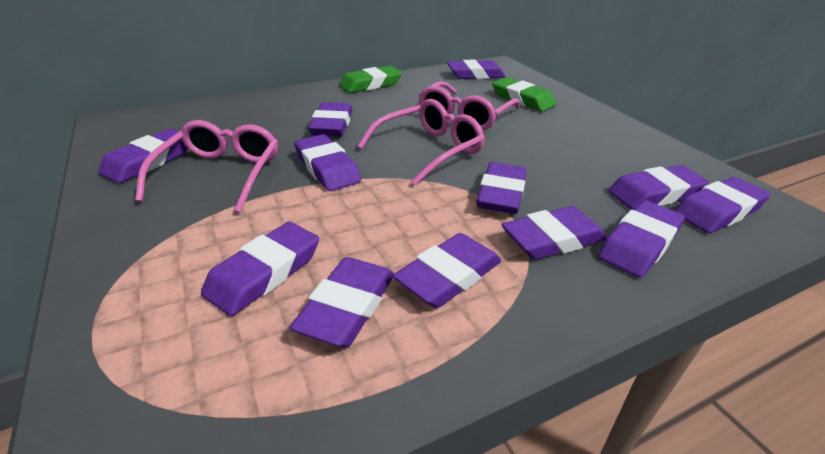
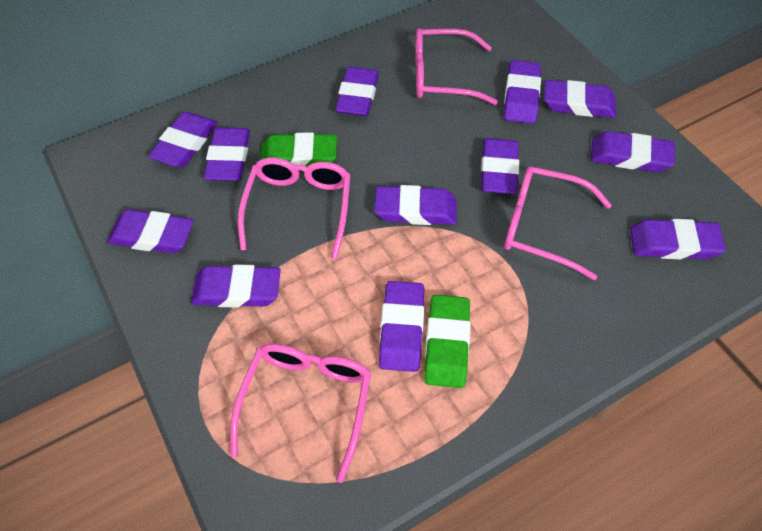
pink glasses: 3 -> 4

